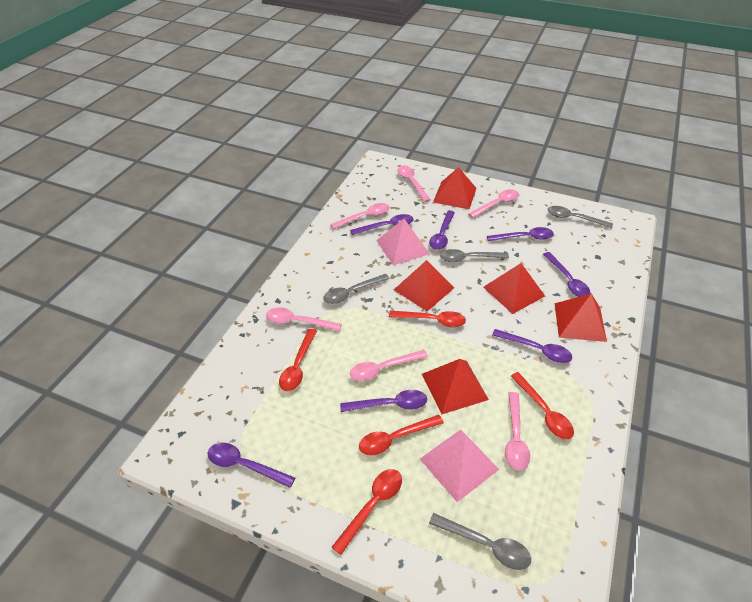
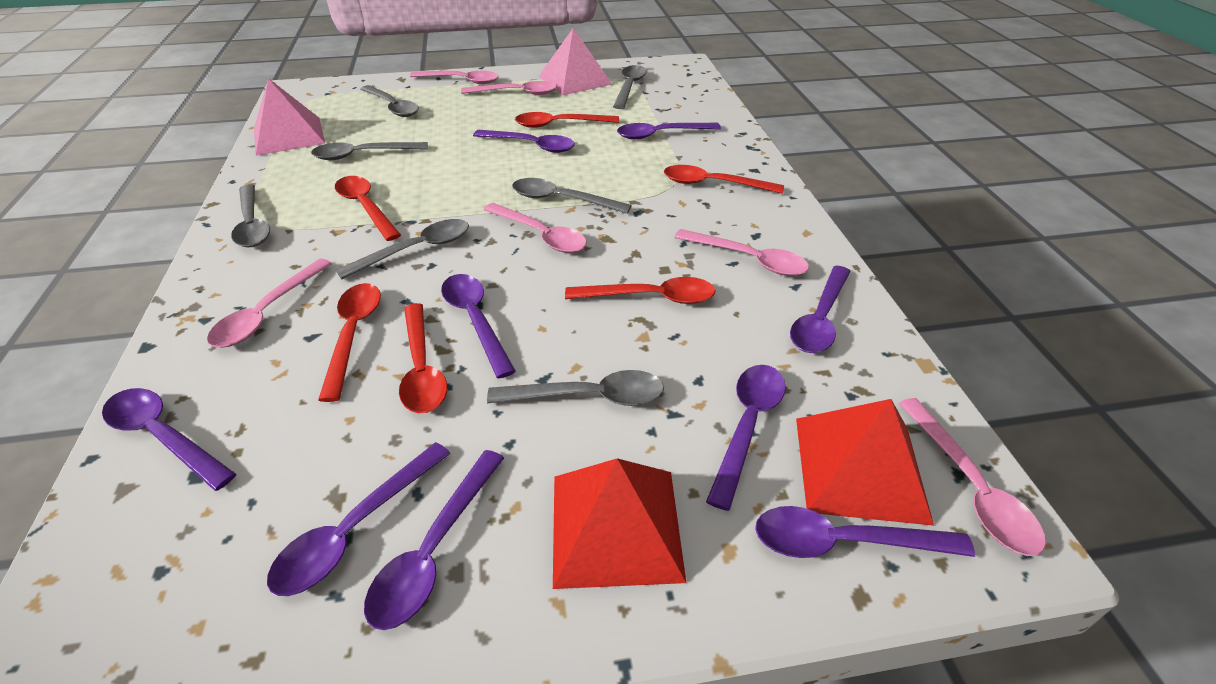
grey spoon: 4 -> 7
purple spoon: 7 -> 9
red pyramid: 5 -> 2
red spoon: 5 -> 6

